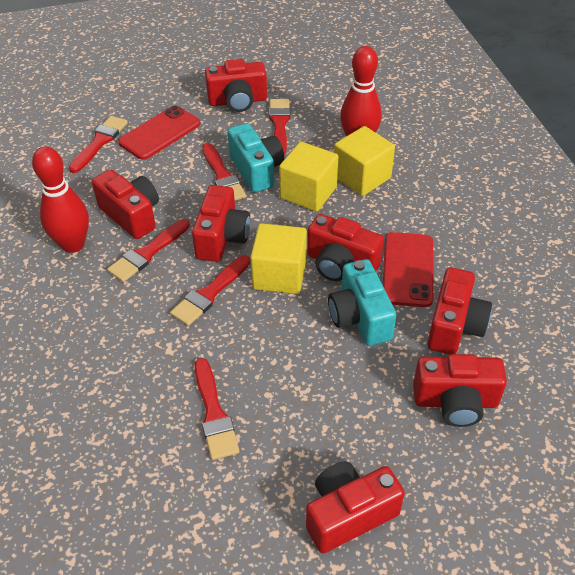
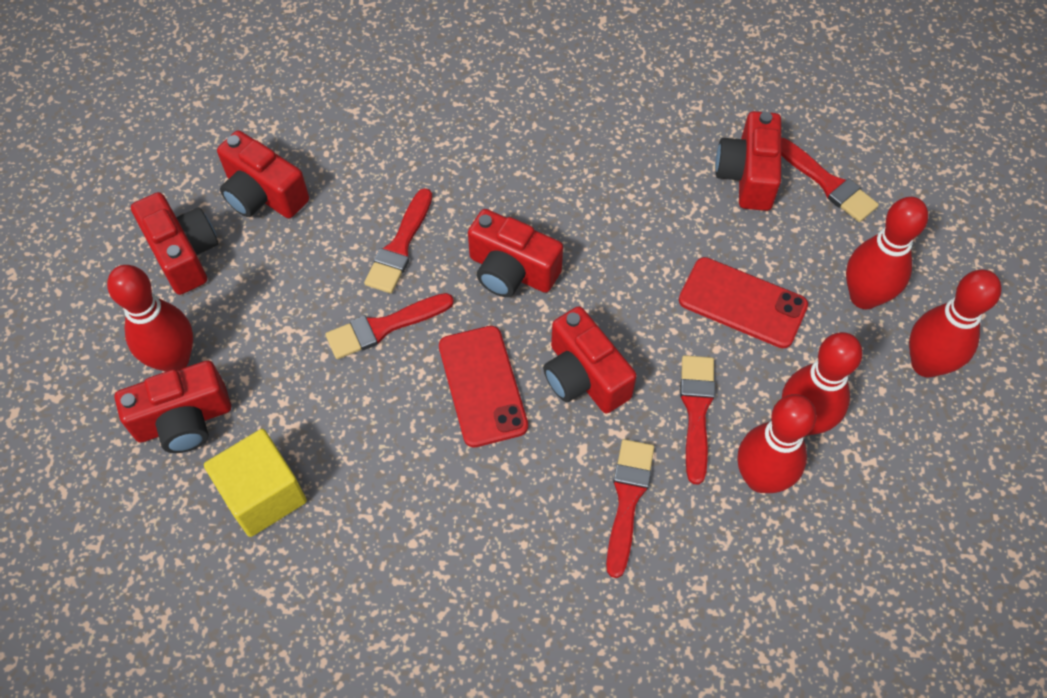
red bowling pin: 2 -> 5
red brush: 6 -> 5
red camera: 7 -> 6
turquoise camera: 2 -> 0
yellow cube: 3 -> 1

